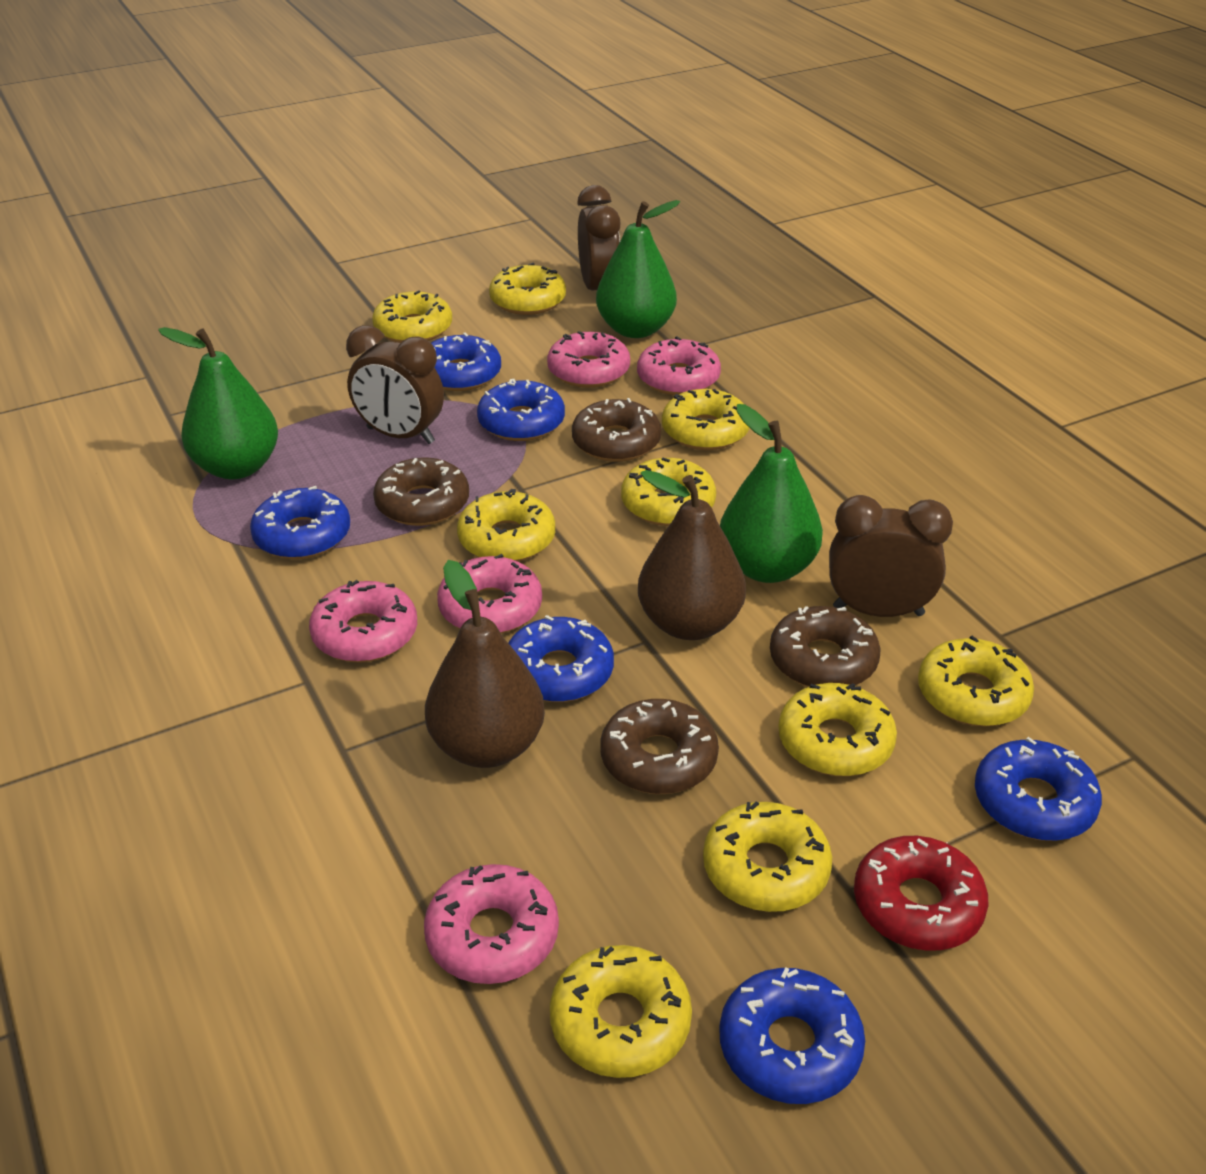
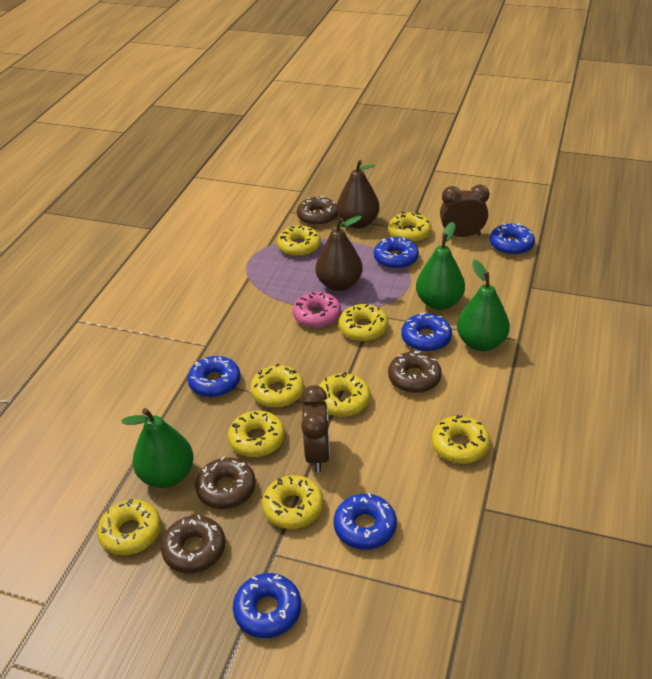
brown clock: 3 -> 2
pink donut: 5 -> 1
red donut: 1 -> 0

